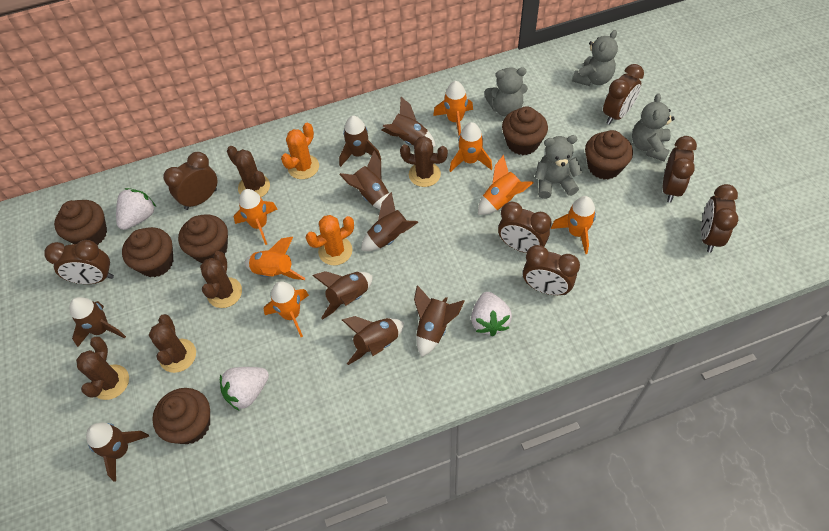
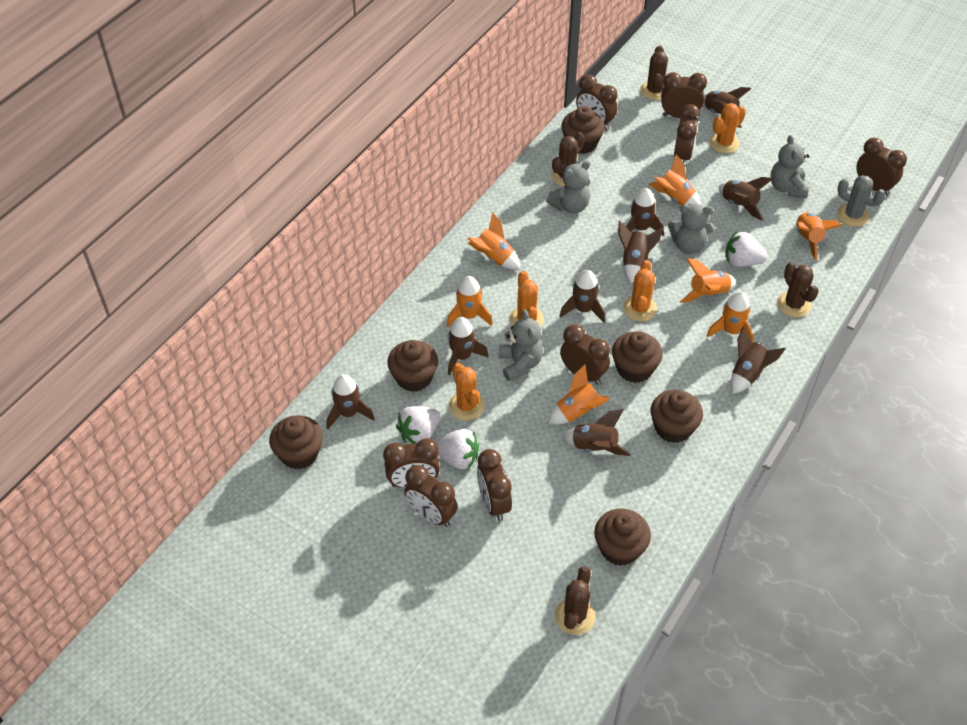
brown cactus: 5 -> 4
brown clock: 7 -> 8
grey cactus: 0 -> 1
orange cactus: 2 -> 4

